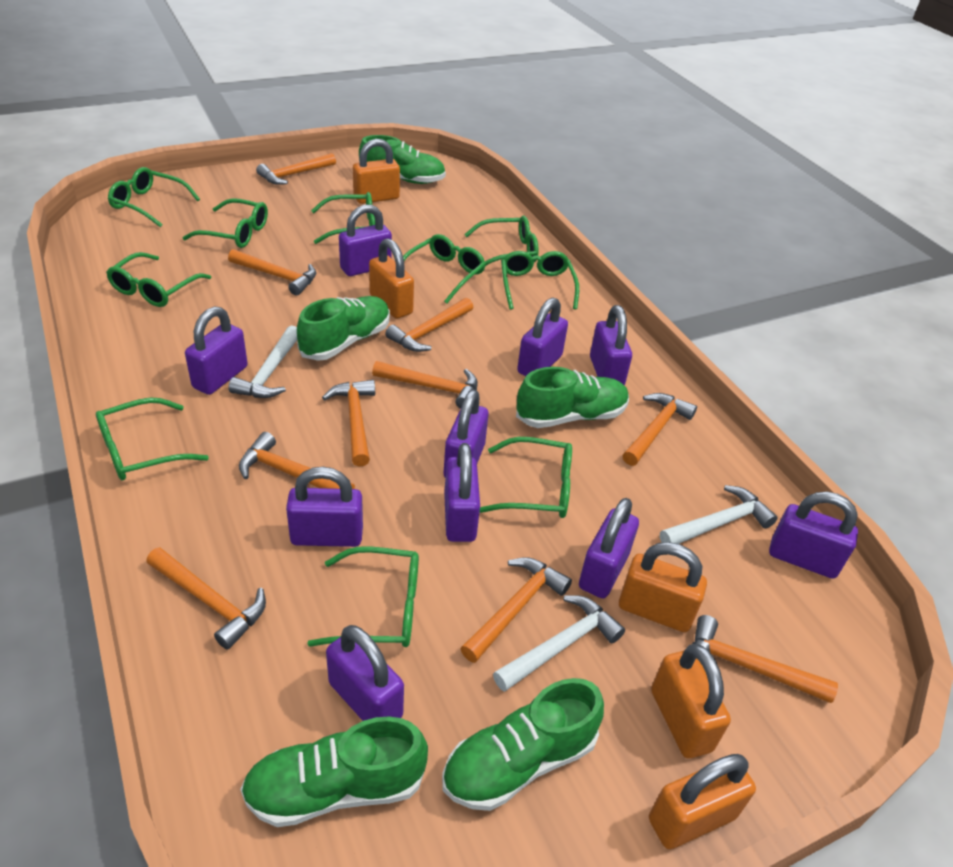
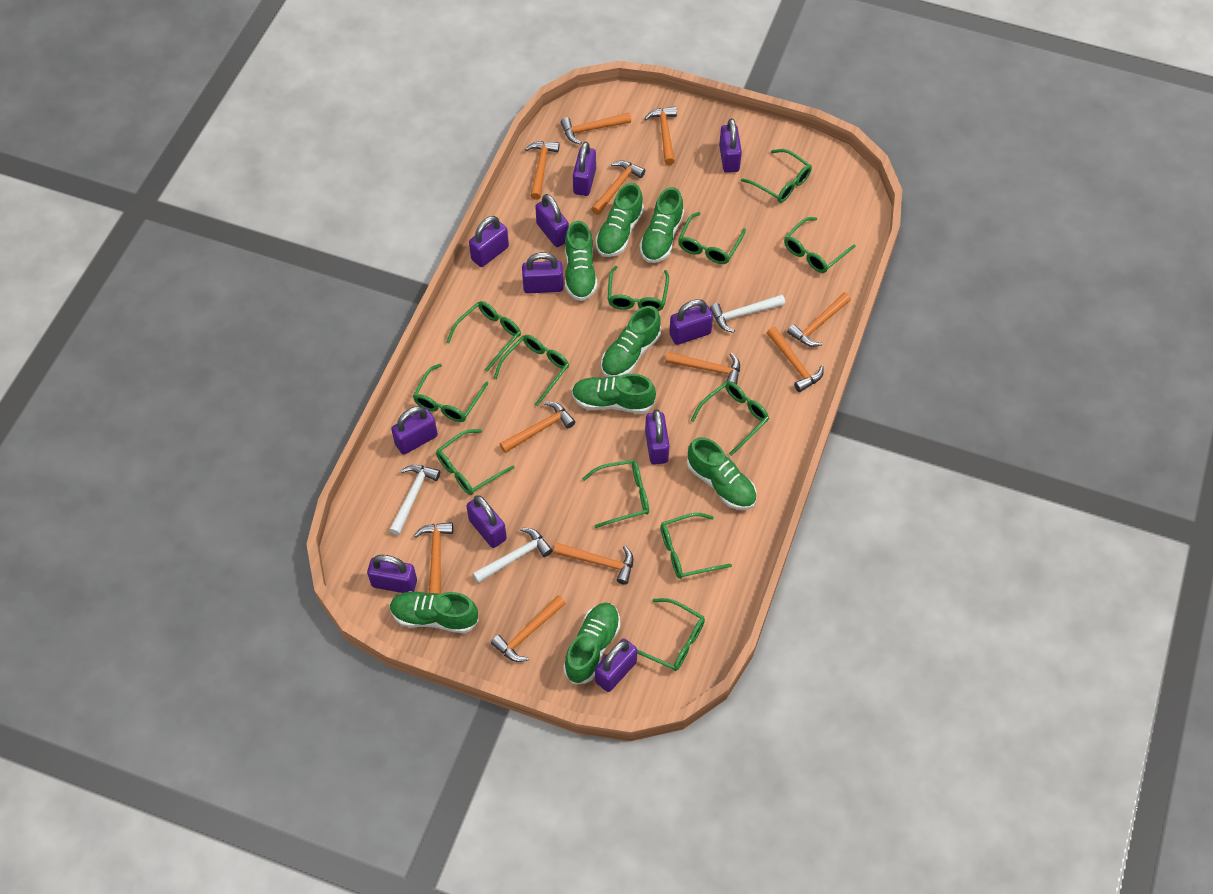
green glasses: 10 -> 12
green shoe: 5 -> 8
orange hammer: 10 -> 11
orange padlock: 5 -> 0
purple padlock: 10 -> 11

